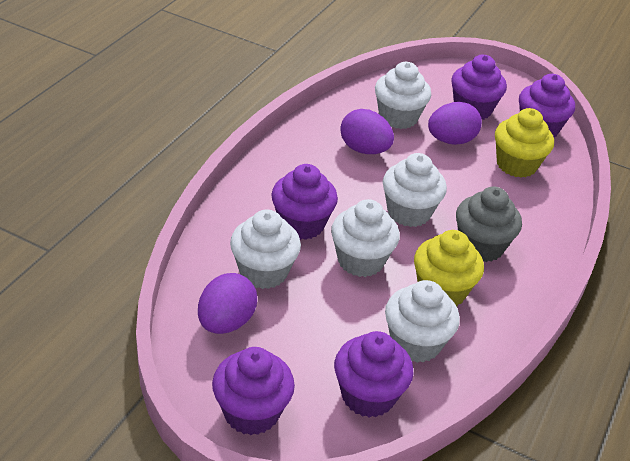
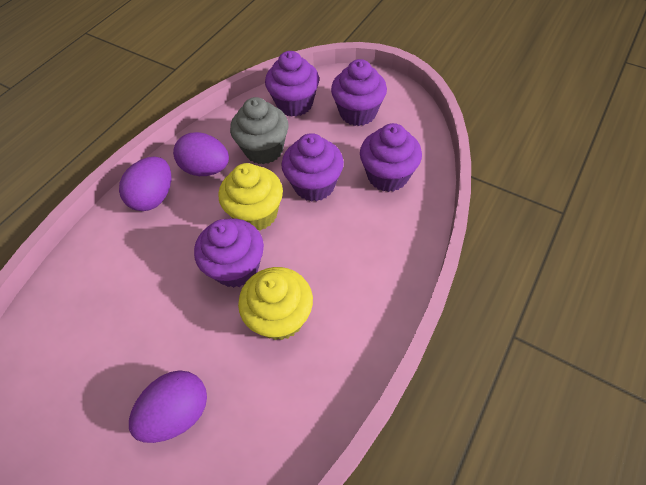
white cupcake: 5 -> 0

